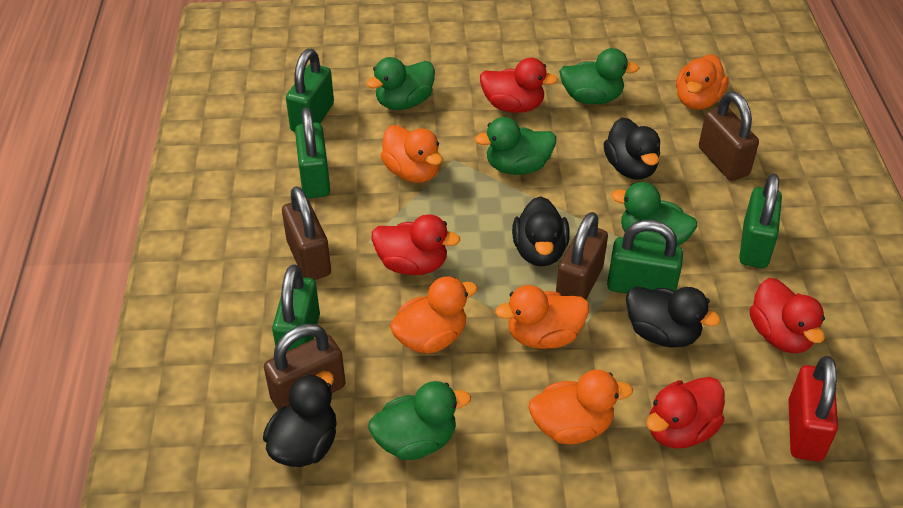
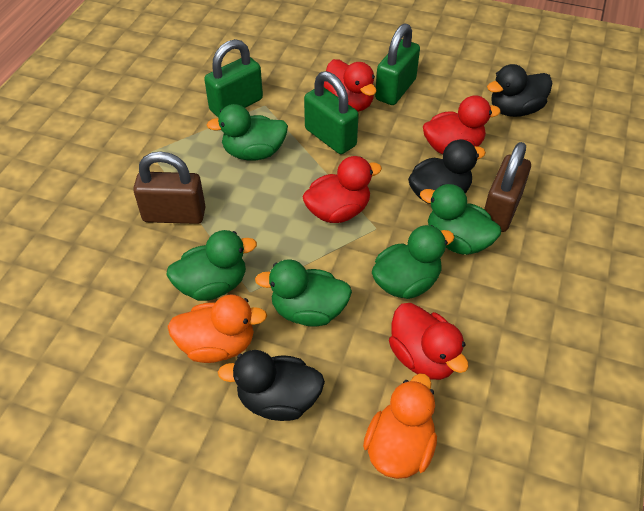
black duck: 4 -> 3
brown padlock: 4 -> 2
green padlock: 5 -> 3
orange duck: 5 -> 2
red padlock: 1 -> 0

